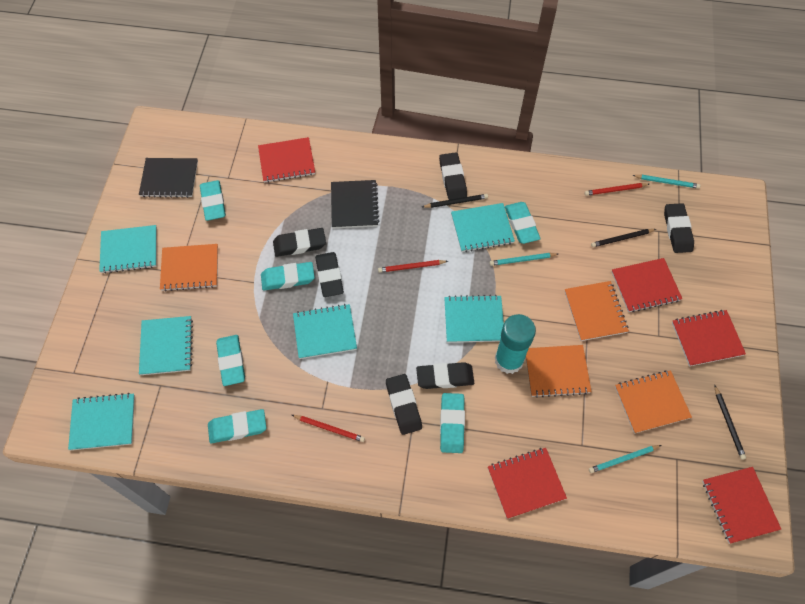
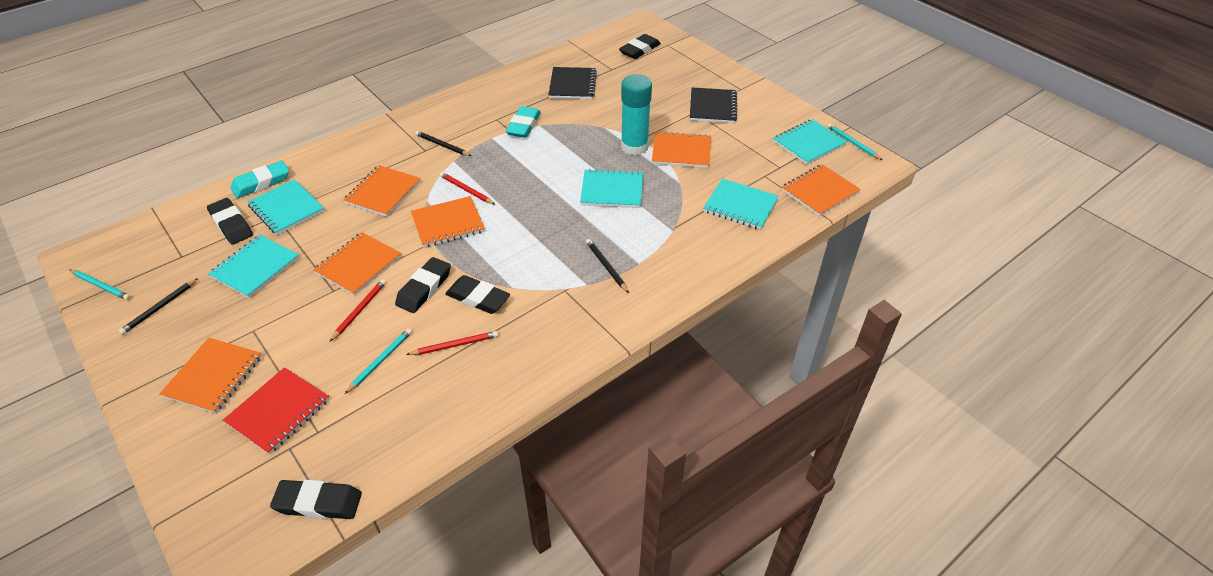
black eraser: 6 -> 5
orange notebook: 4 -> 6
red notebook: 5 -> 1
turquoise eraser: 6 -> 2
turquoise notebook: 6 -> 5

